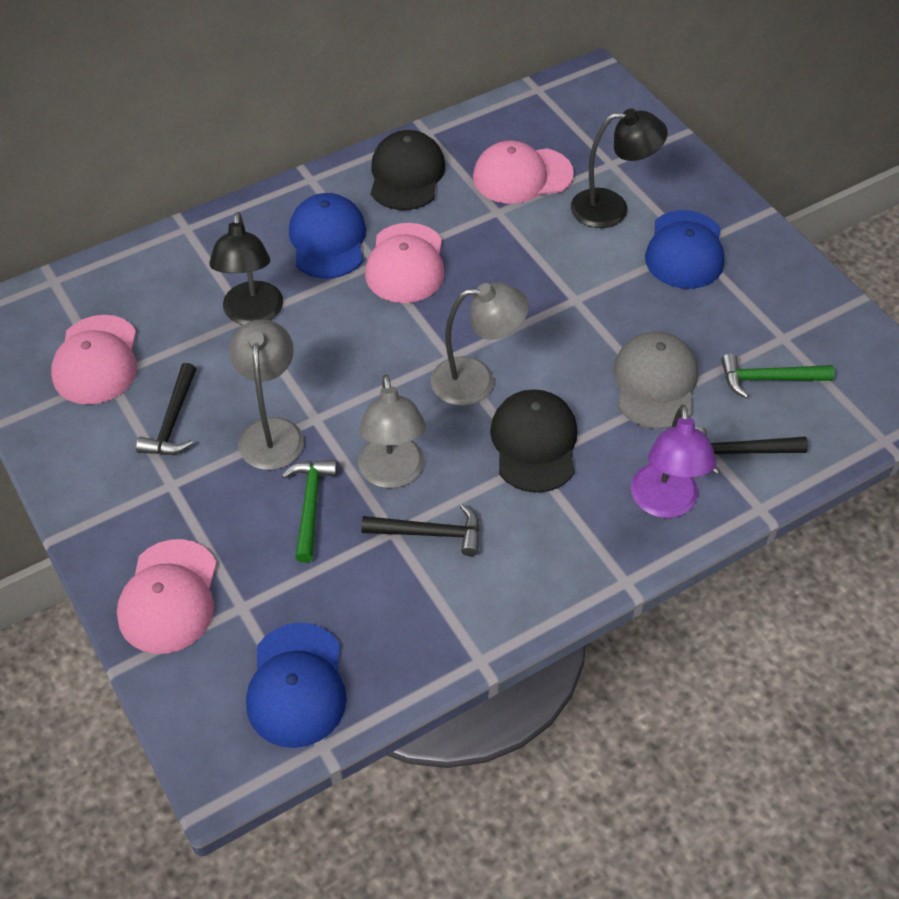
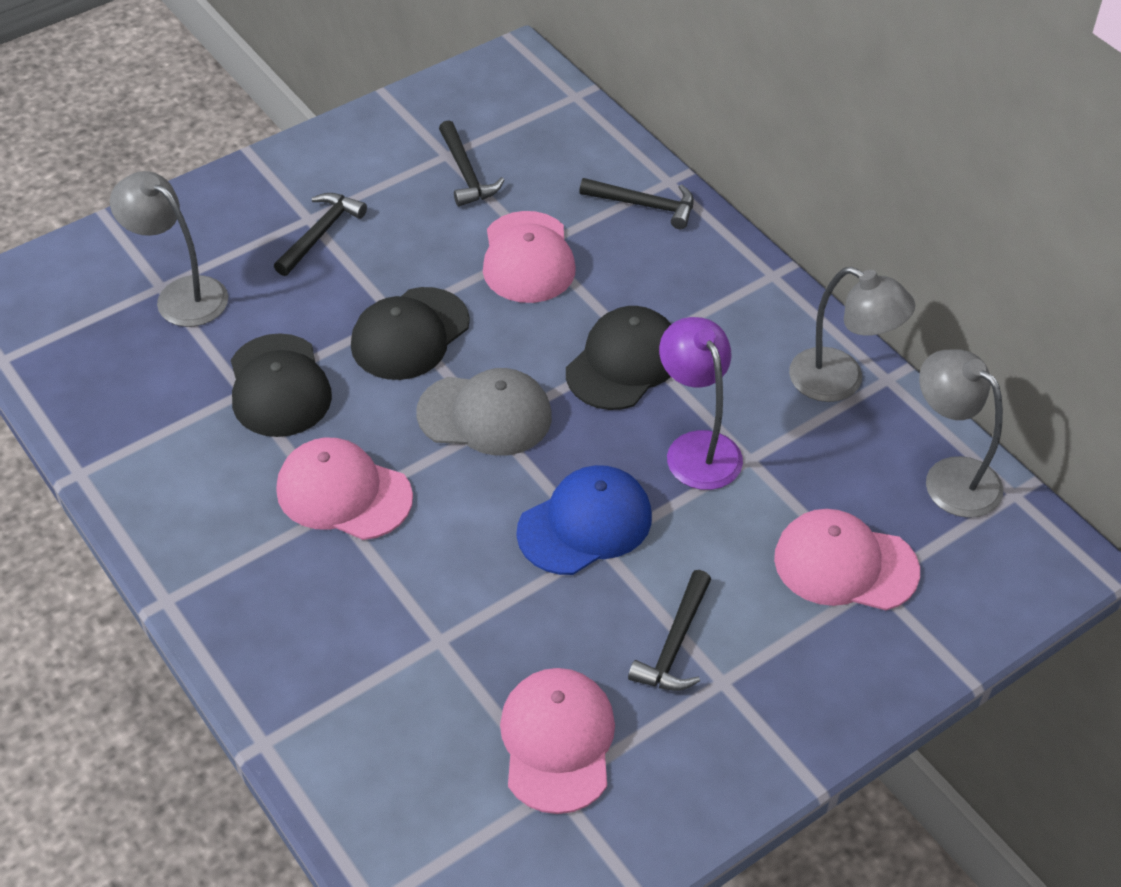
black cap: 2 -> 3
black hammer: 3 -> 4
black lamp: 2 -> 0
blue cap: 3 -> 1
green hammer: 2 -> 0

